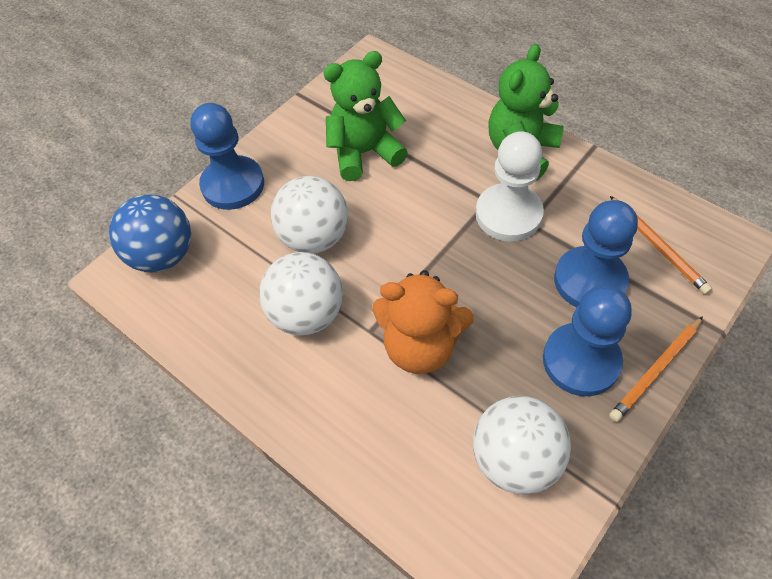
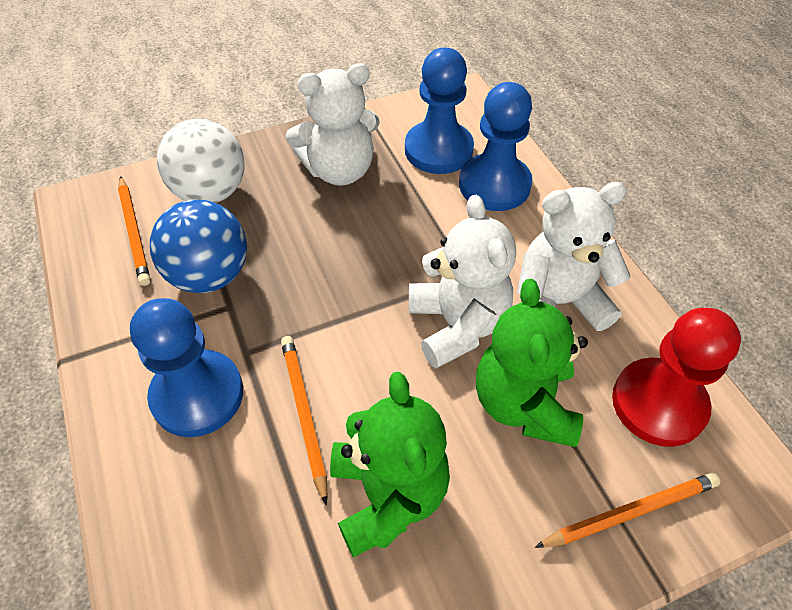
orange pencil: 2 -> 3
orange teddy bear: 1 -> 0
red pawn: 0 -> 1
white ball: 3 -> 1
white pawn: 1 -> 0
white teddy bear: 0 -> 3

